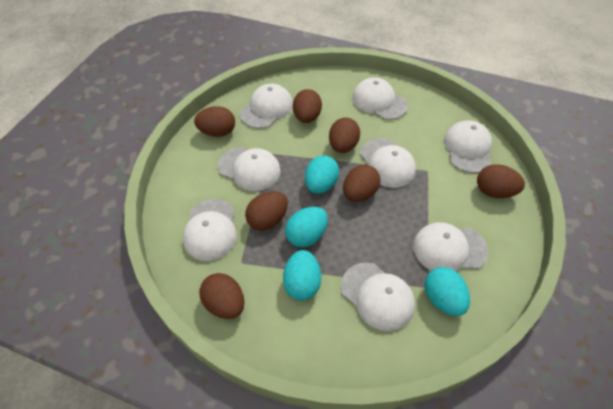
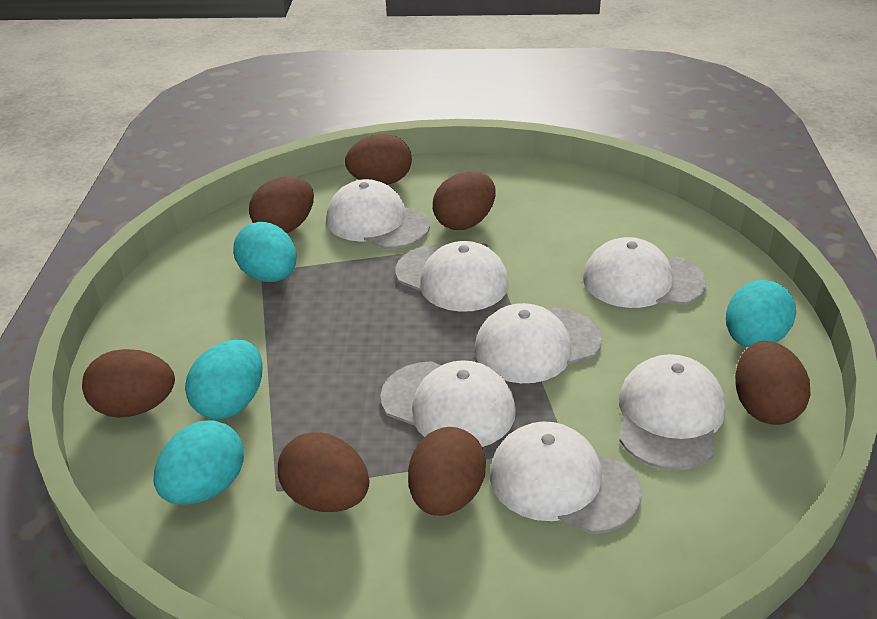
white cap: 8 -> 7

